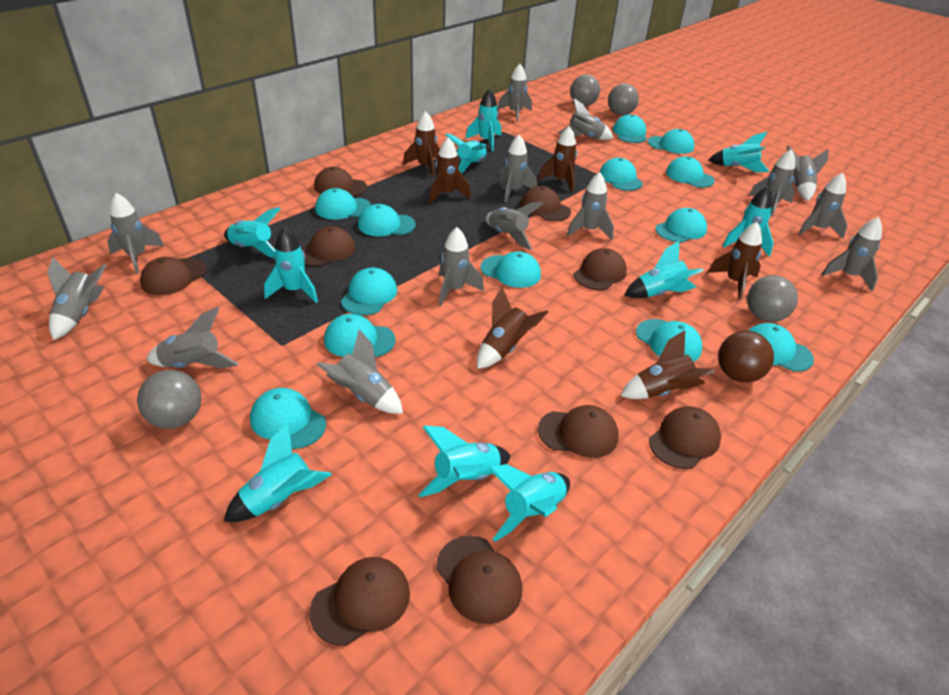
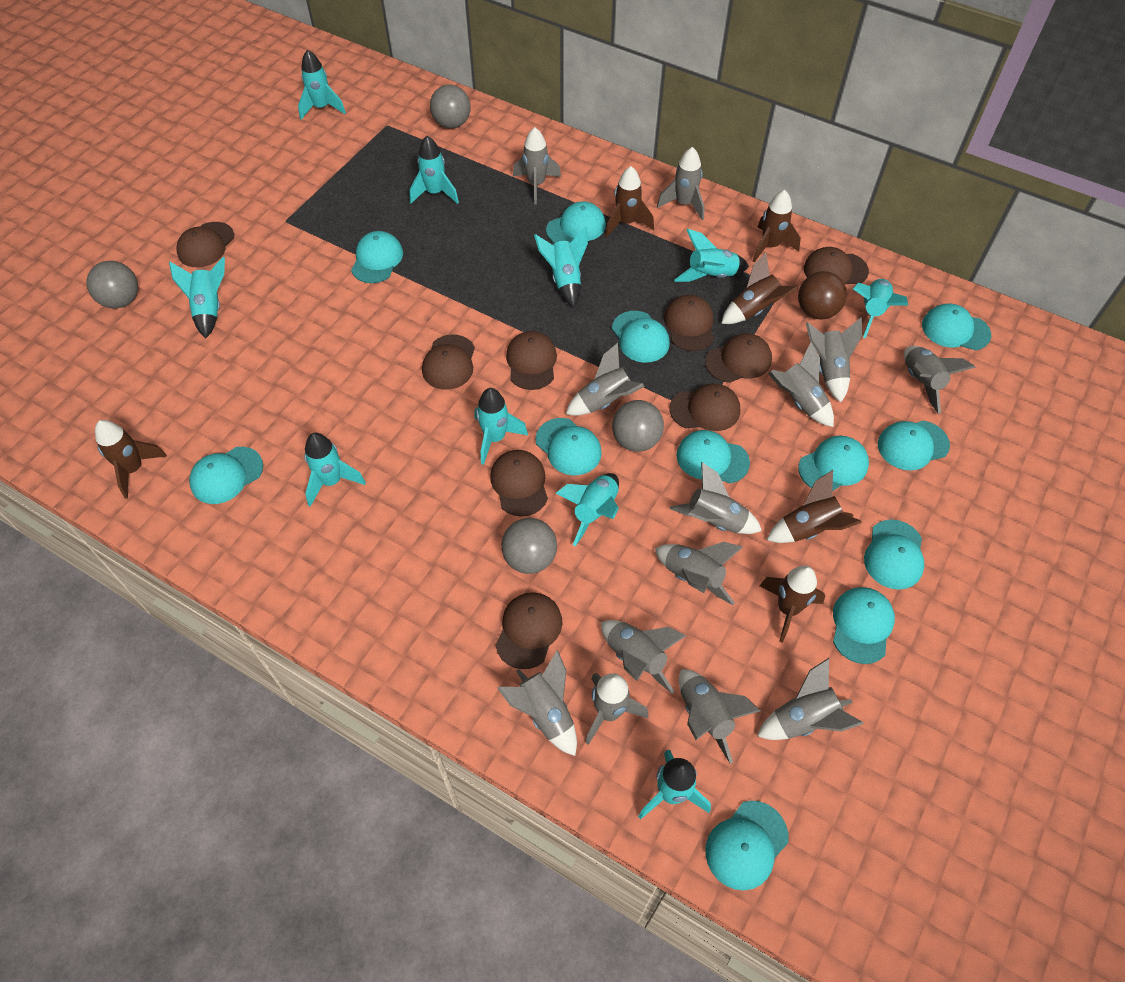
grey rocket: 14 -> 13
turquoise cap: 13 -> 12

